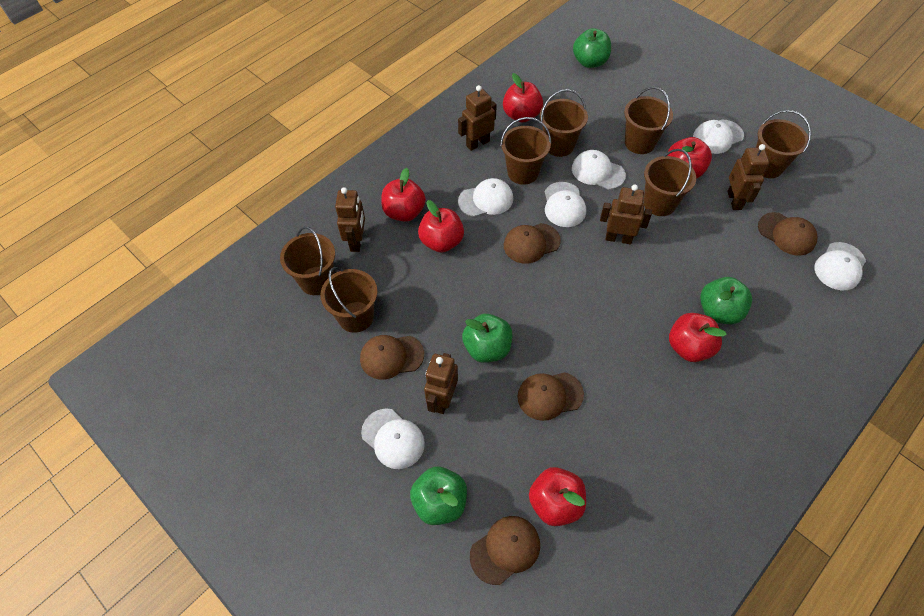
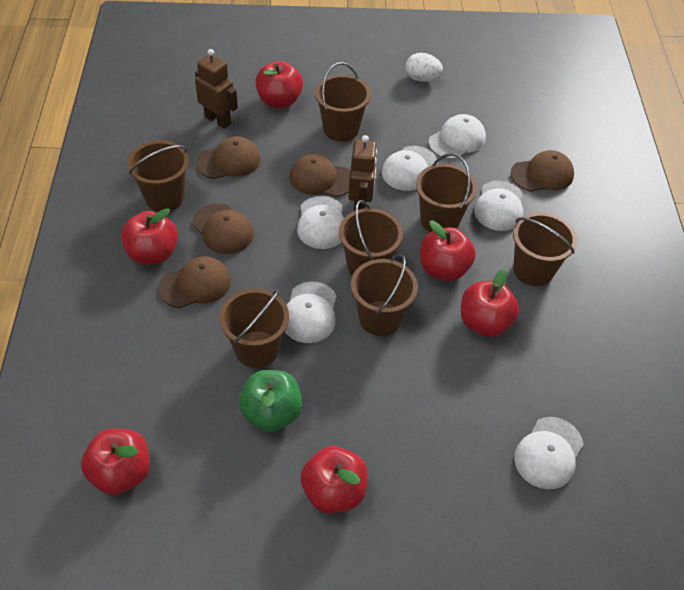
brown robot: 5 -> 2
green apple: 4 -> 1
white egg: 0 -> 1

